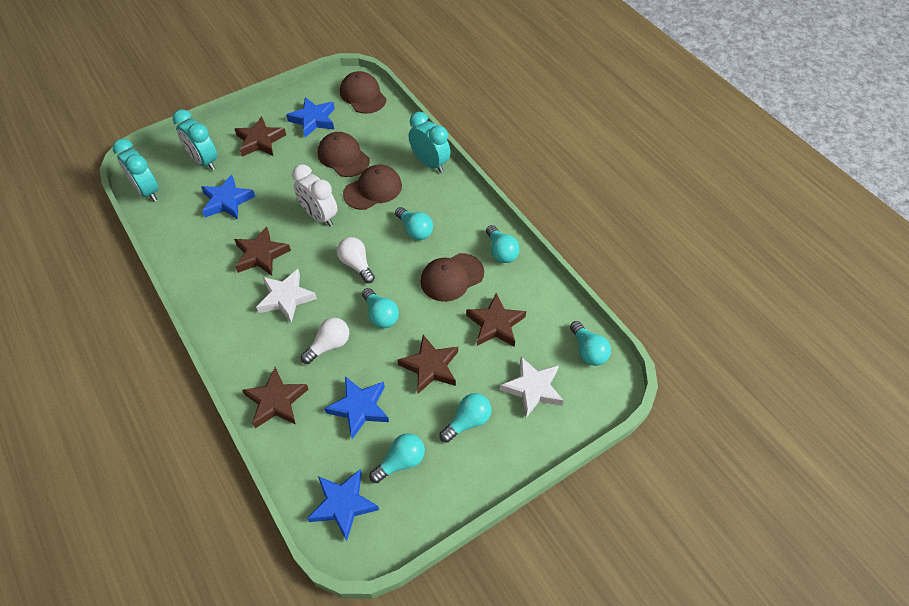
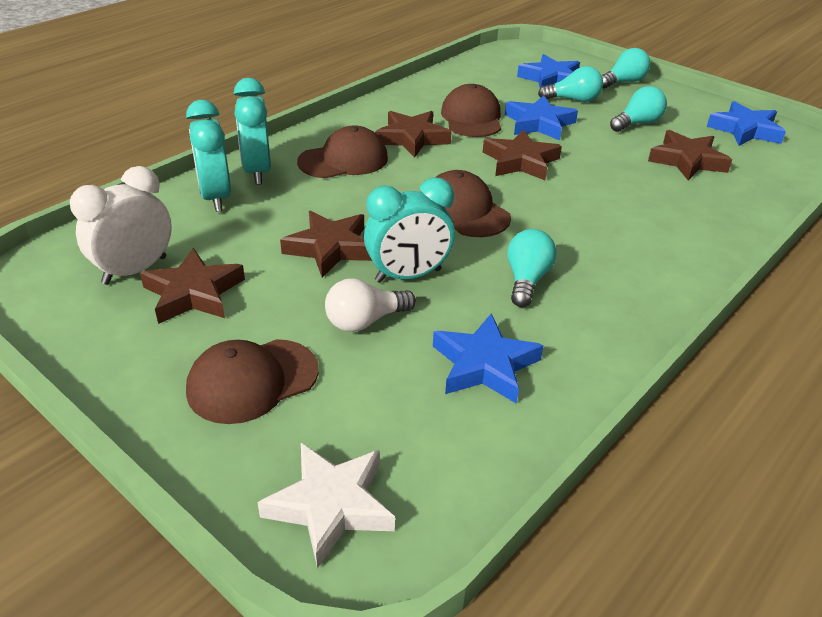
turquoise light bulb: 6 -> 4
white light bulb: 2 -> 1
white star: 2 -> 1

